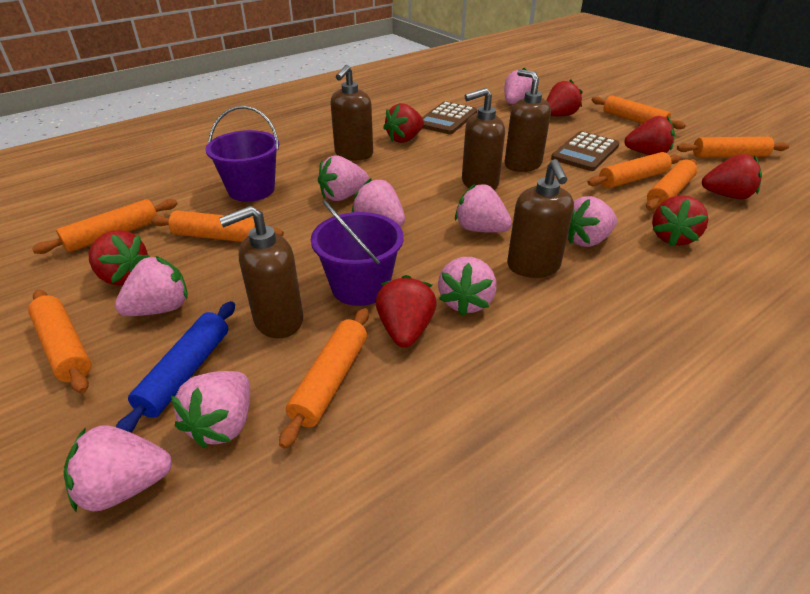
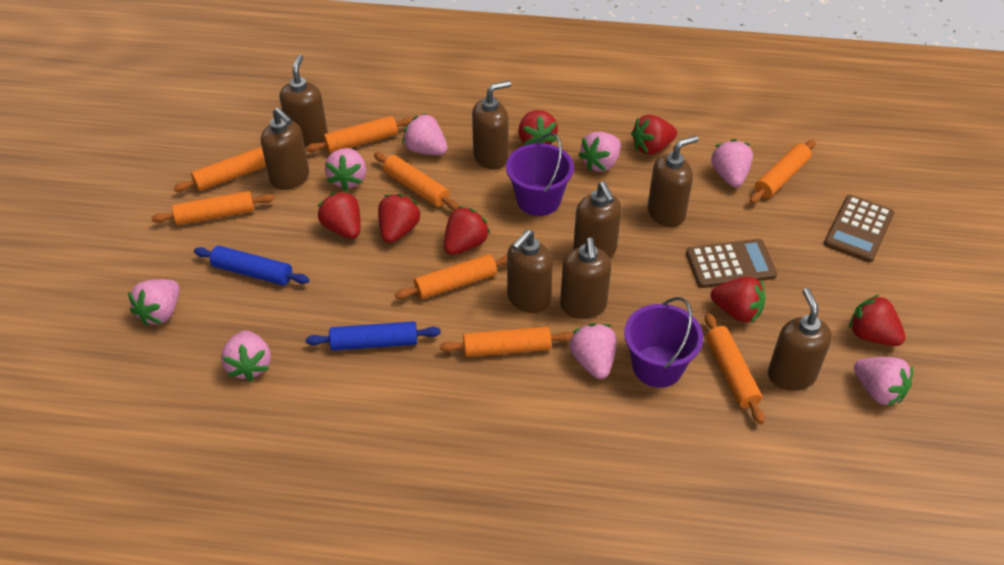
blue rolling pin: 1 -> 2
brown soap dispenser: 5 -> 8
pink strawberry: 9 -> 8

